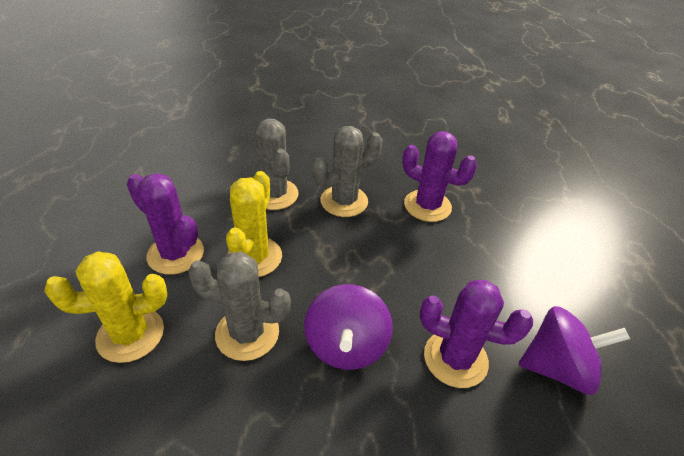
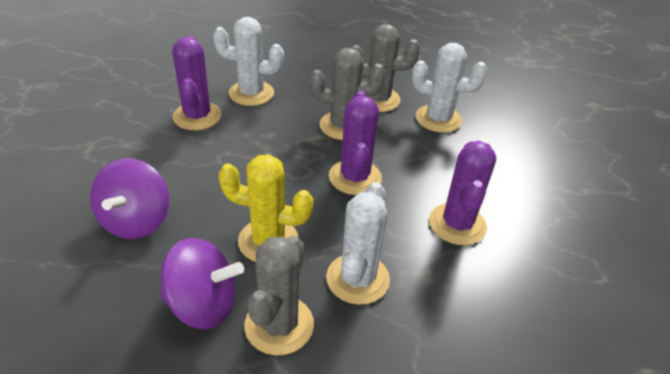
white cactus: 0 -> 3
yellow cactus: 2 -> 1

